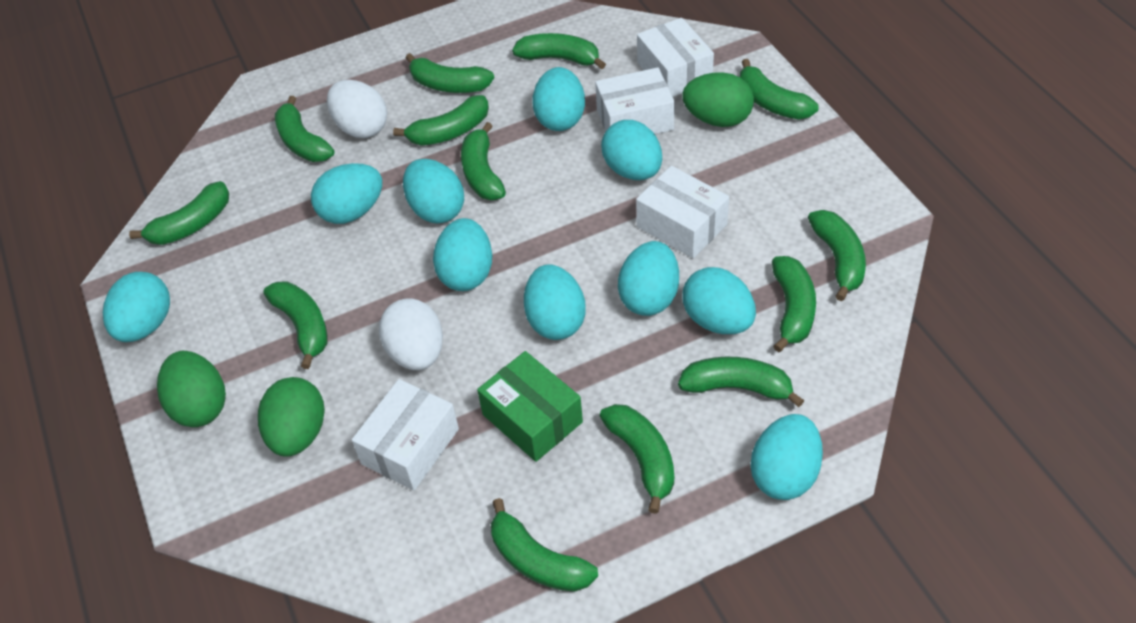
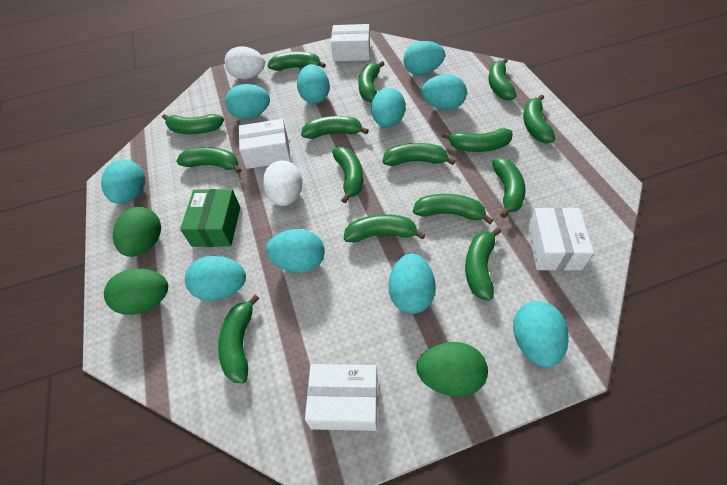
green banana: 13 -> 15

